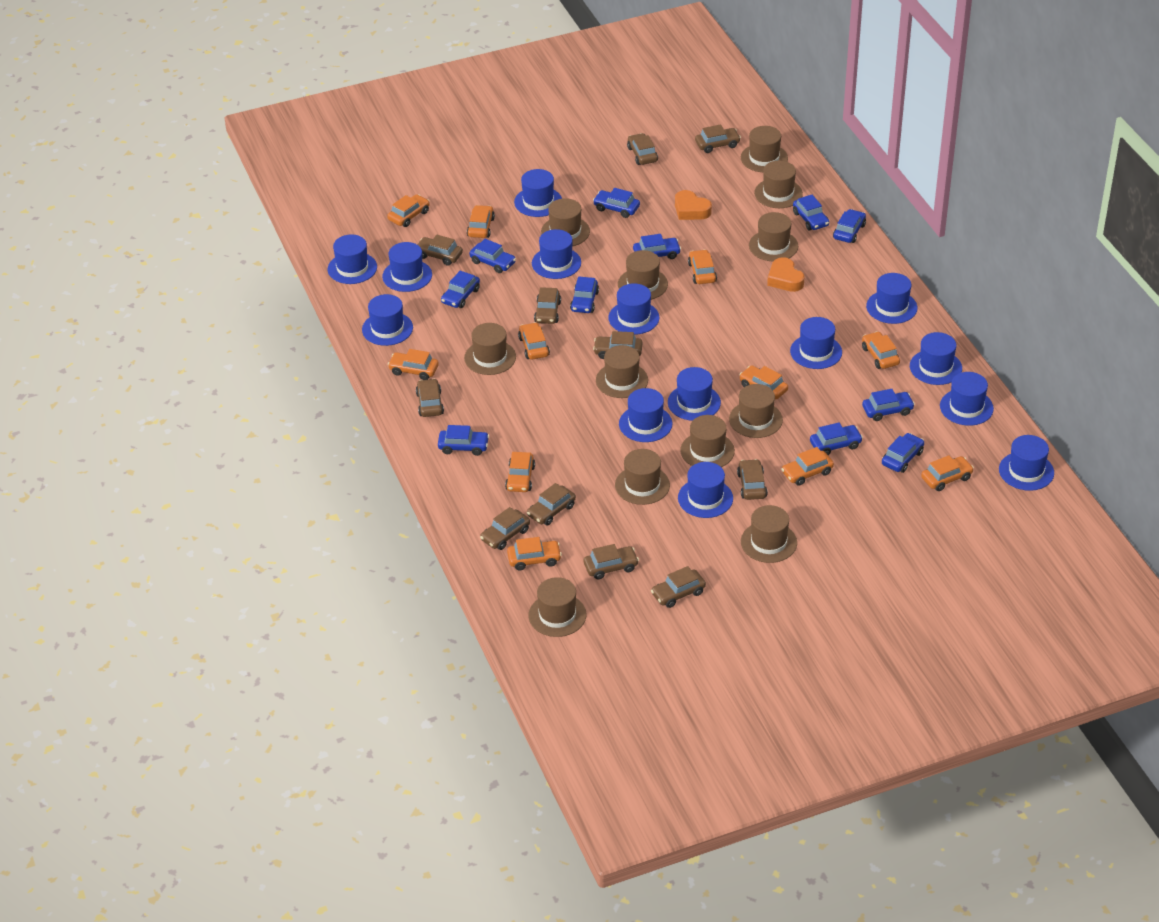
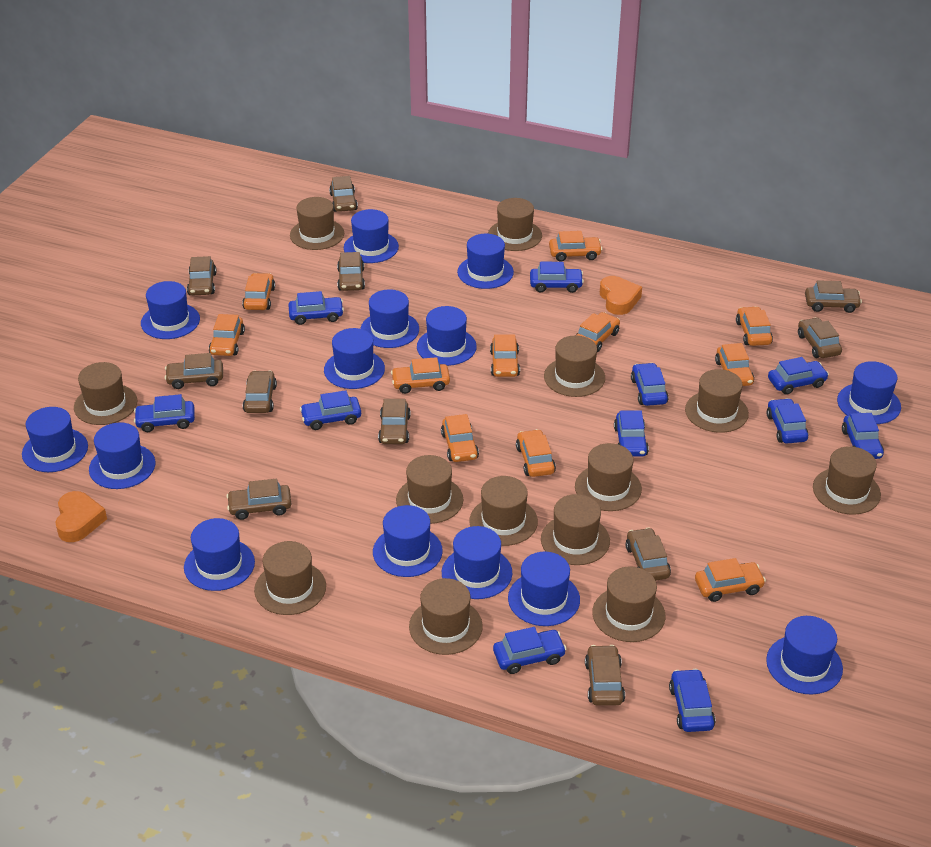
brown hat: 12 -> 13

